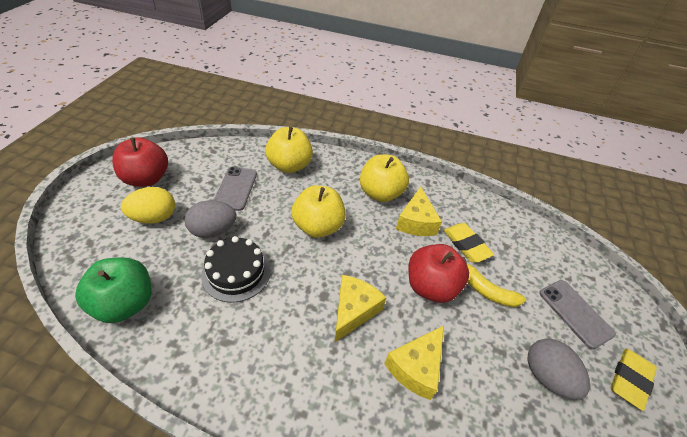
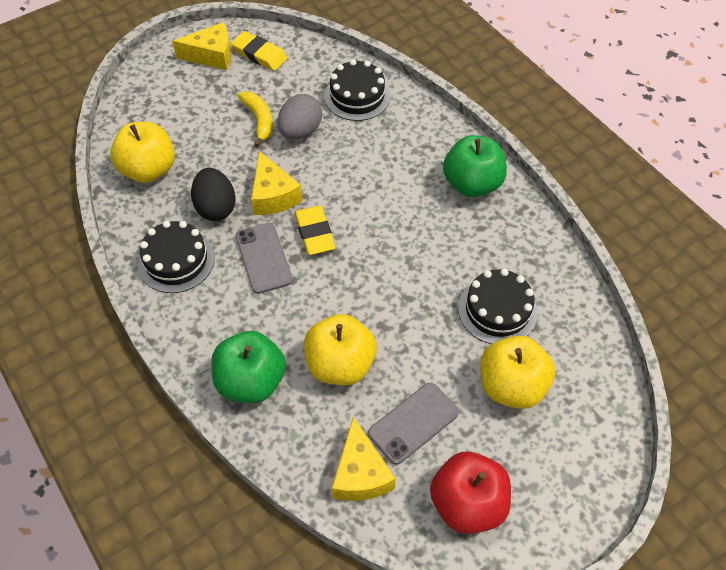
black cake: 1 -> 3
black egg: 0 -> 1
green apple: 1 -> 2
grey egg: 2 -> 1
red apple: 2 -> 1
yellow egg: 1 -> 0

